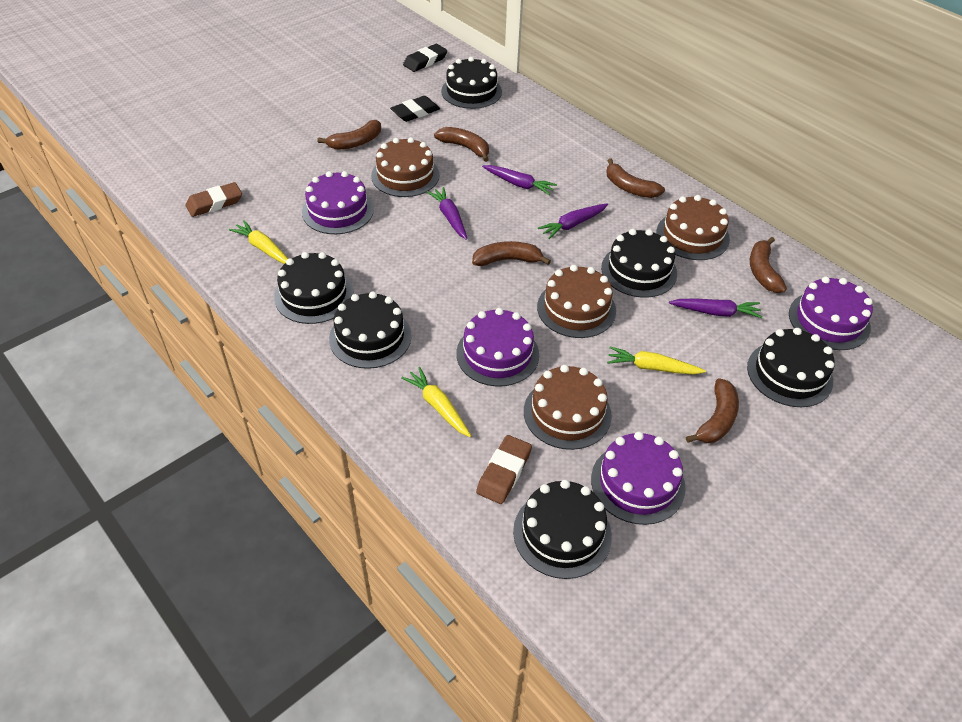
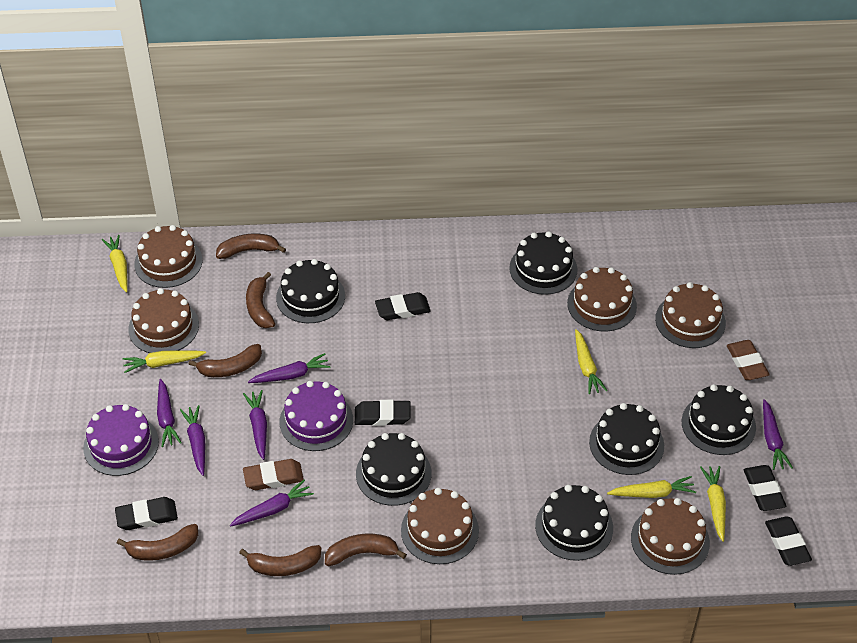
black eraser: 2 -> 5
brown cake: 4 -> 6
purple cake: 4 -> 2
purple carrot: 4 -> 6
yellow carrot: 3 -> 5

